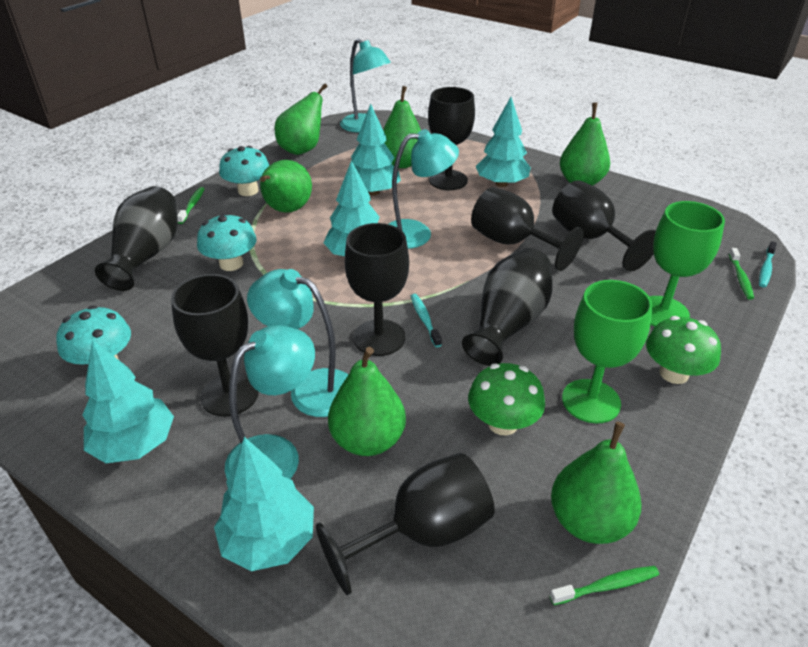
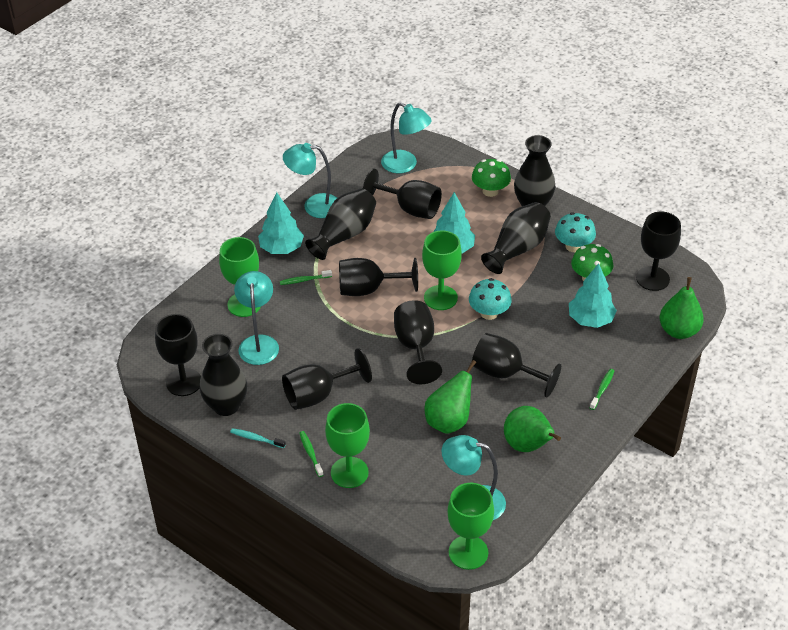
black goblet: 6 -> 7
black vase: 2 -> 4
green goblet: 2 -> 4
green pear: 6 -> 3
turquoise mushroom: 3 -> 2
turquoise toothbrush: 2 -> 1
turquoise tree: 5 -> 3

